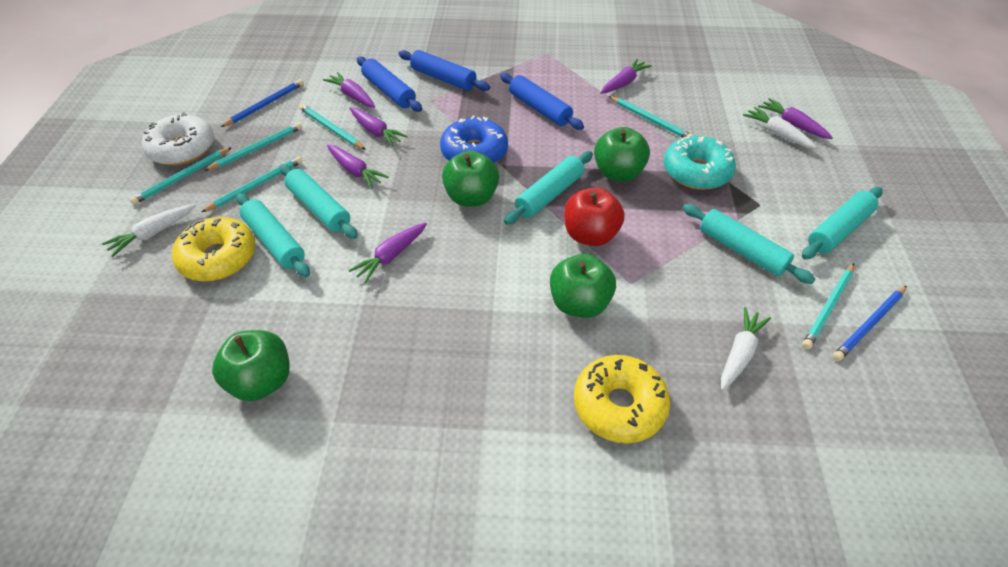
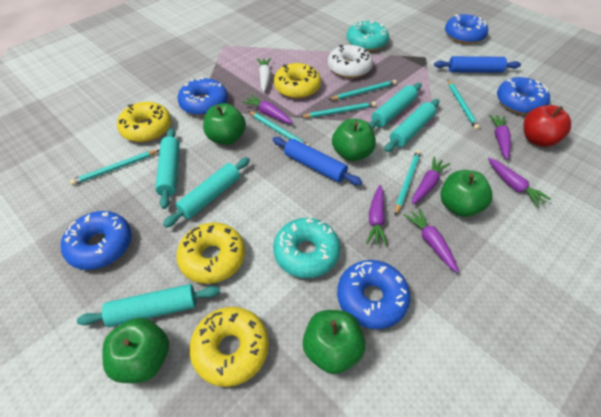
blue donut: 1 -> 5
blue pencil: 2 -> 0
blue rolling pin: 3 -> 2
green apple: 4 -> 5
turquoise donut: 1 -> 2
white carrot: 3 -> 1
yellow donut: 2 -> 4

